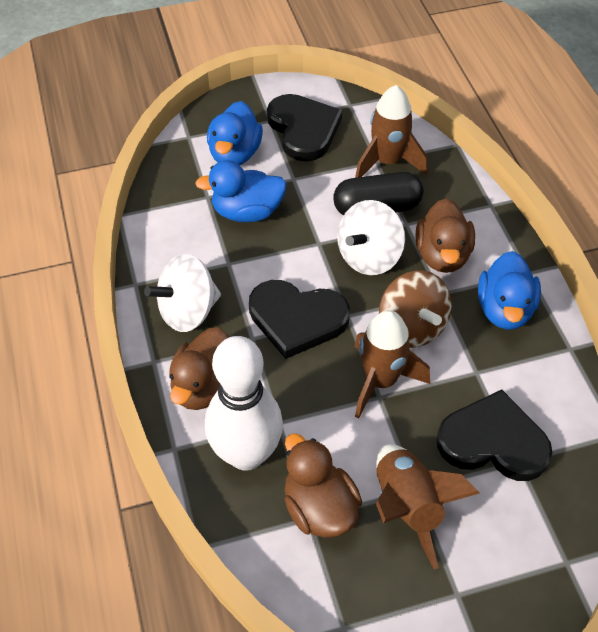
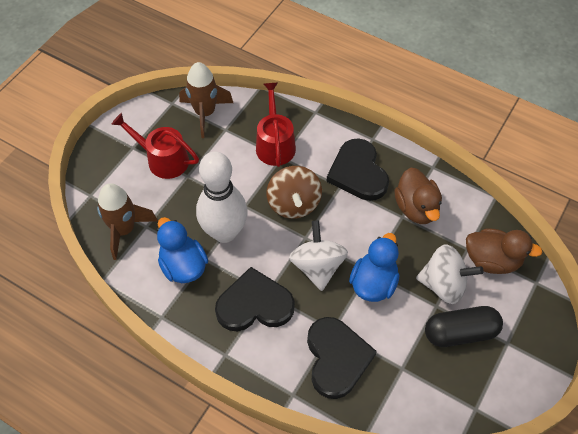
blue duck: 3 -> 2
brown duck: 3 -> 2
brown rocket: 3 -> 2
red watering can: 0 -> 2

